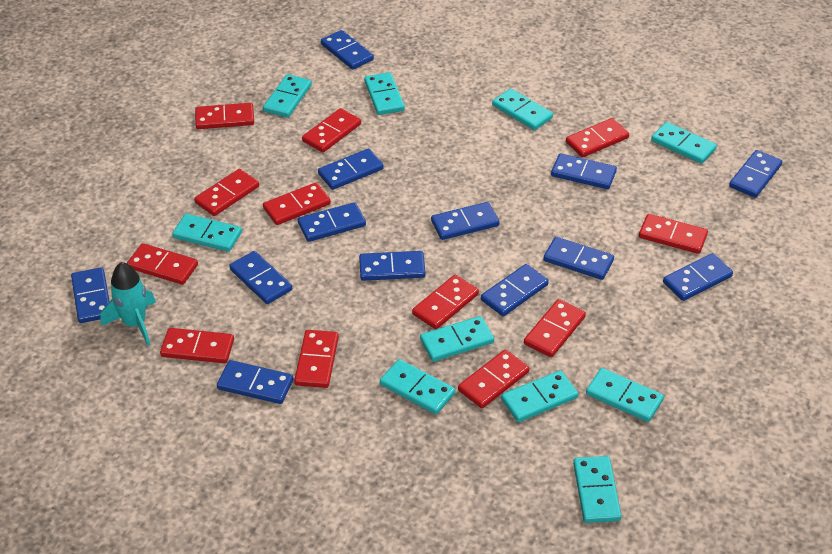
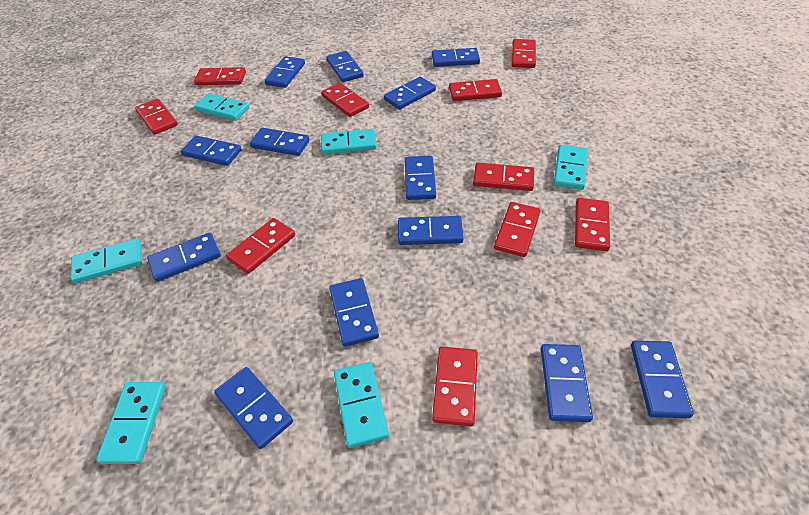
red domino: 12 -> 10
turquoise domino: 10 -> 6
turquoise rocket: 1 -> 0

